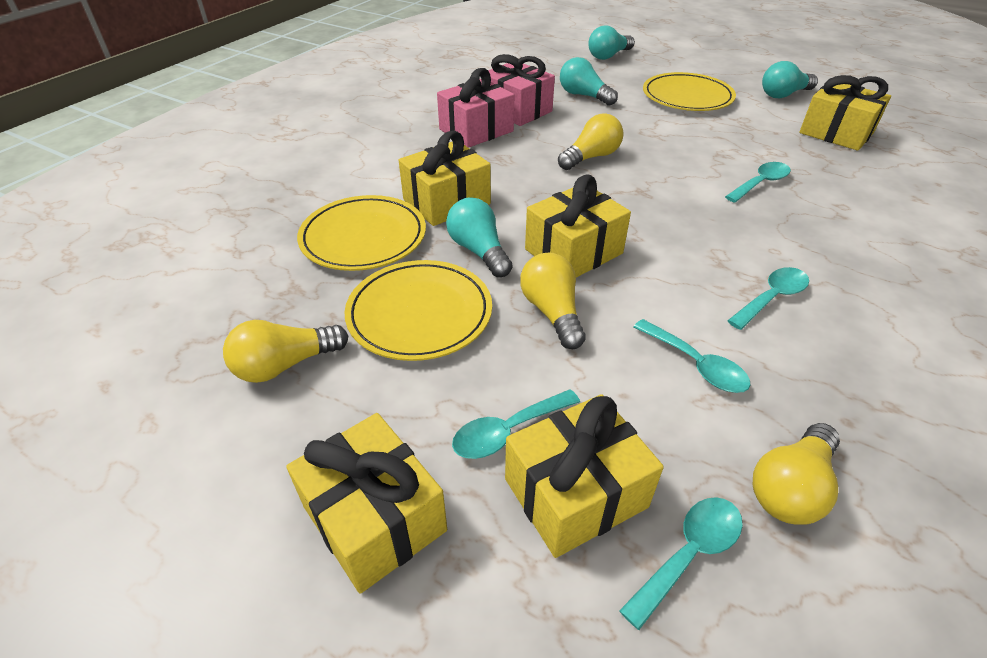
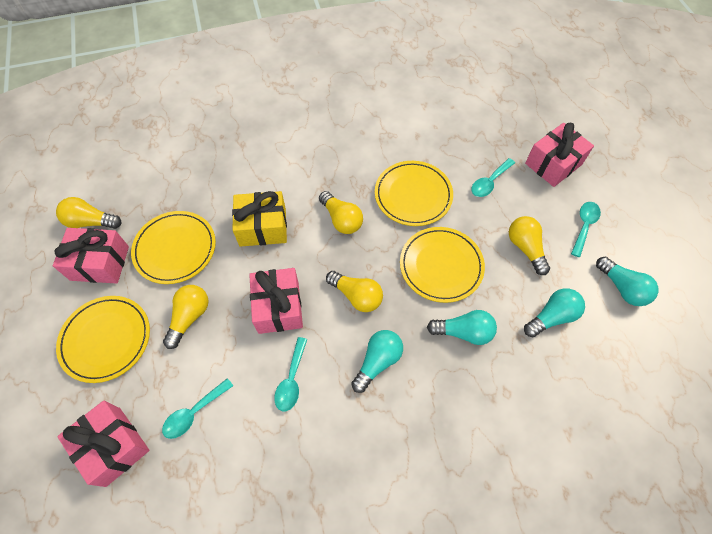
pink gift: 2 -> 4
turquoise spoon: 5 -> 4
yellow gift: 5 -> 1
yellow light bulb: 4 -> 5
yellow plate: 3 -> 4

